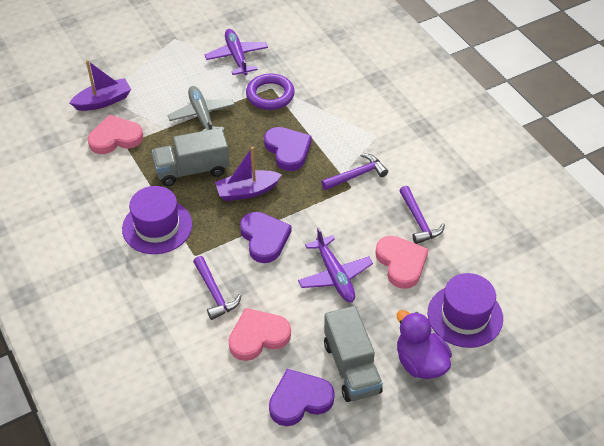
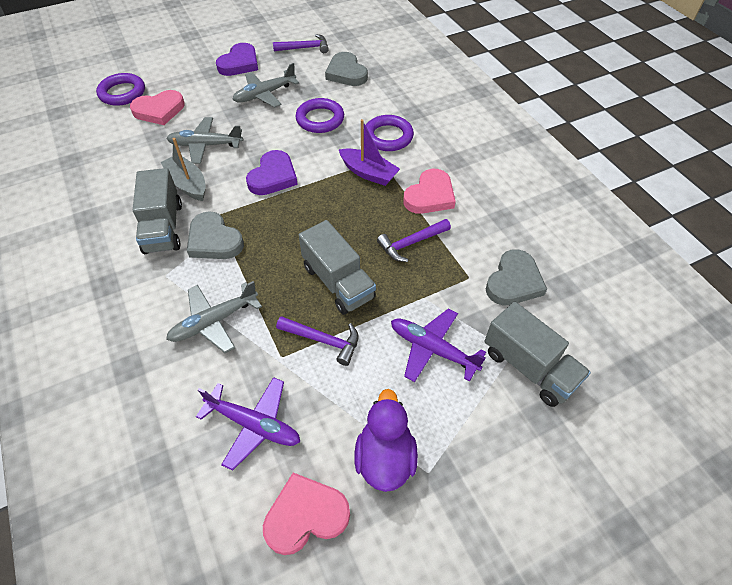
grey boat: 0 -> 1
grey heart: 0 -> 3
grey plane: 1 -> 3
grey truck: 2 -> 3
purple boat: 2 -> 1
purple hat: 2 -> 0
purple heart: 3 -> 2
purple ring: 1 -> 3

